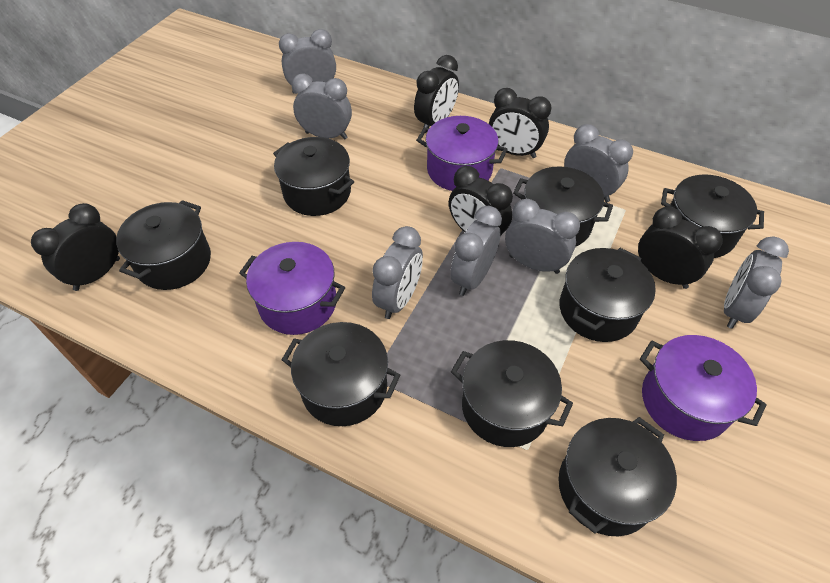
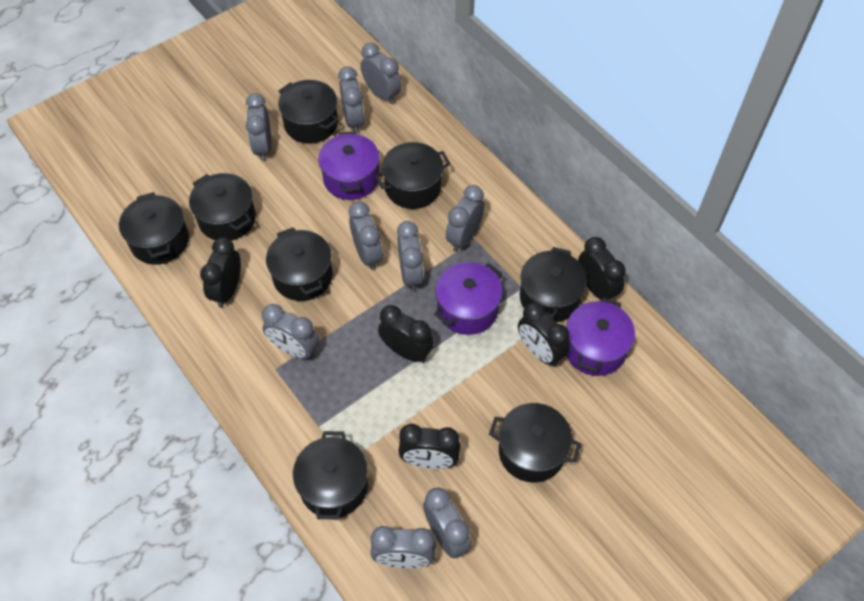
grey clock: 7 -> 9

